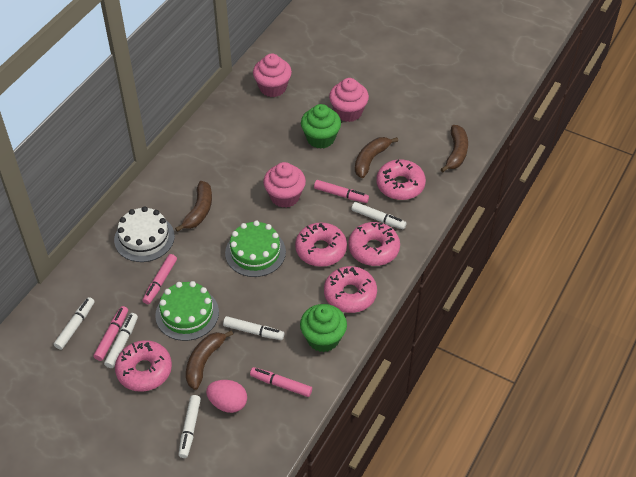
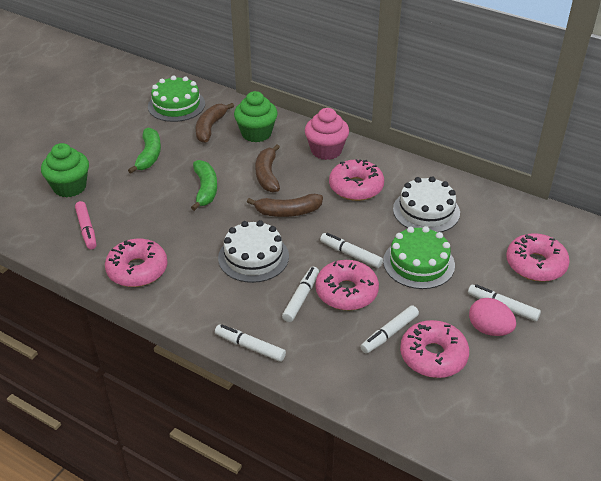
brown banana: 4 -> 3
green banana: 0 -> 2
pink cupcake: 3 -> 1
pink marker: 4 -> 1
white cake: 1 -> 2

